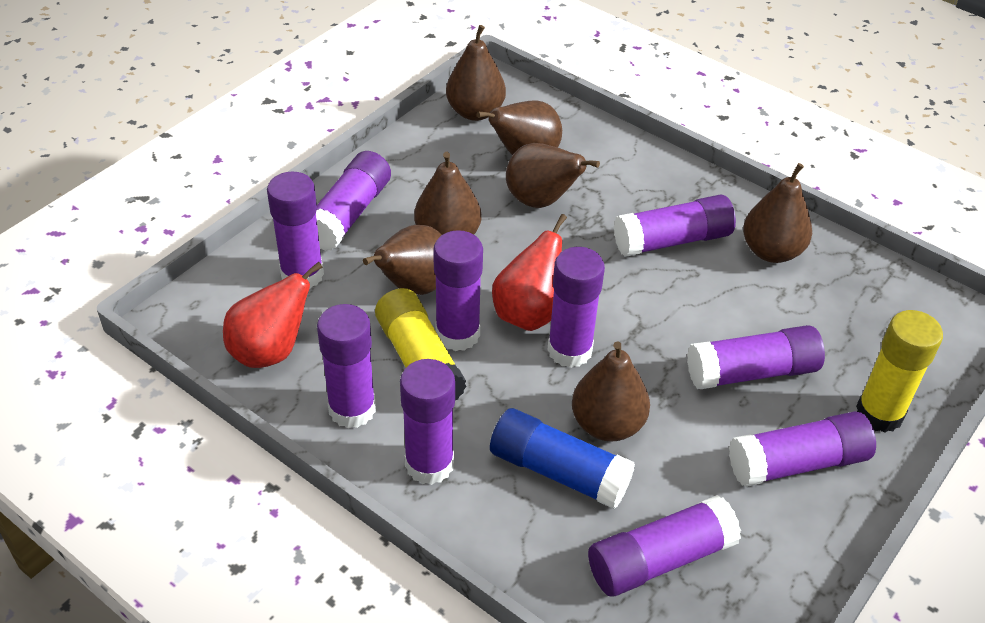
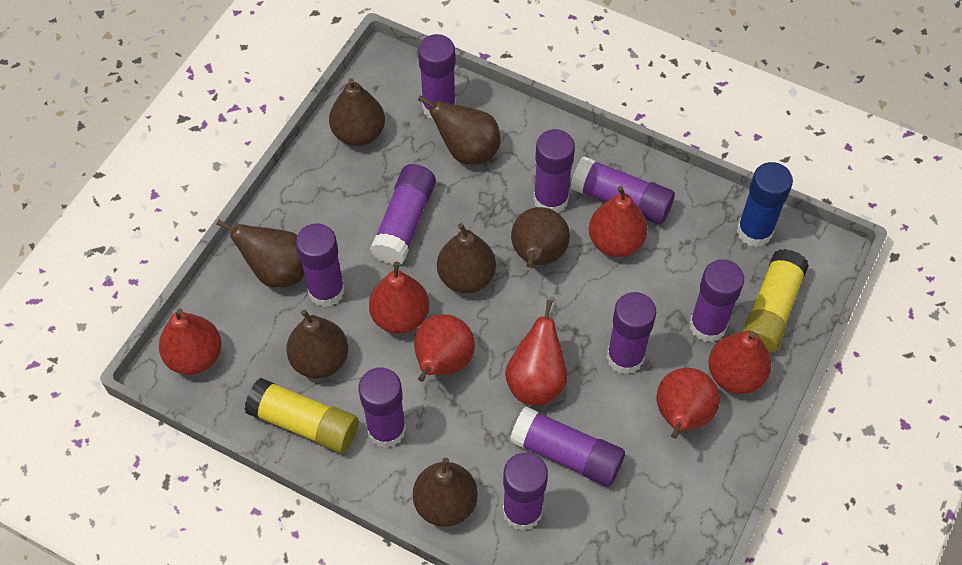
red pear: 2 -> 7

